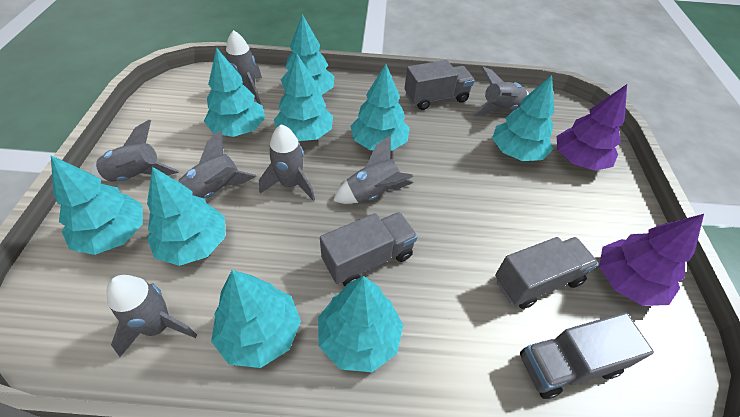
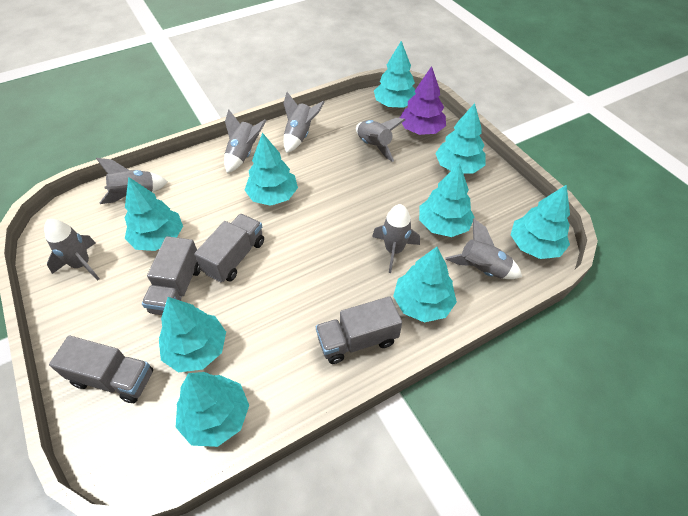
purple tree: 2 -> 1

